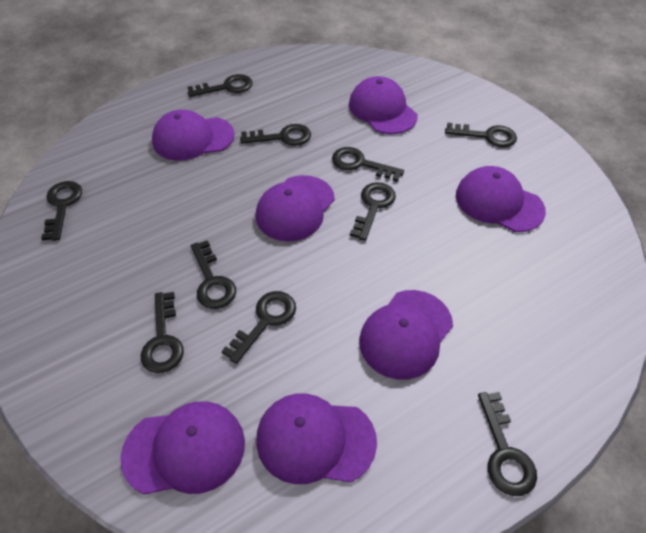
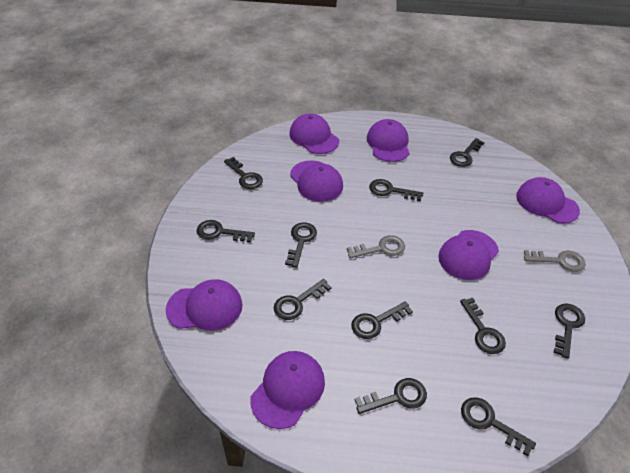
black key: 10 -> 11
grey key: 0 -> 2

